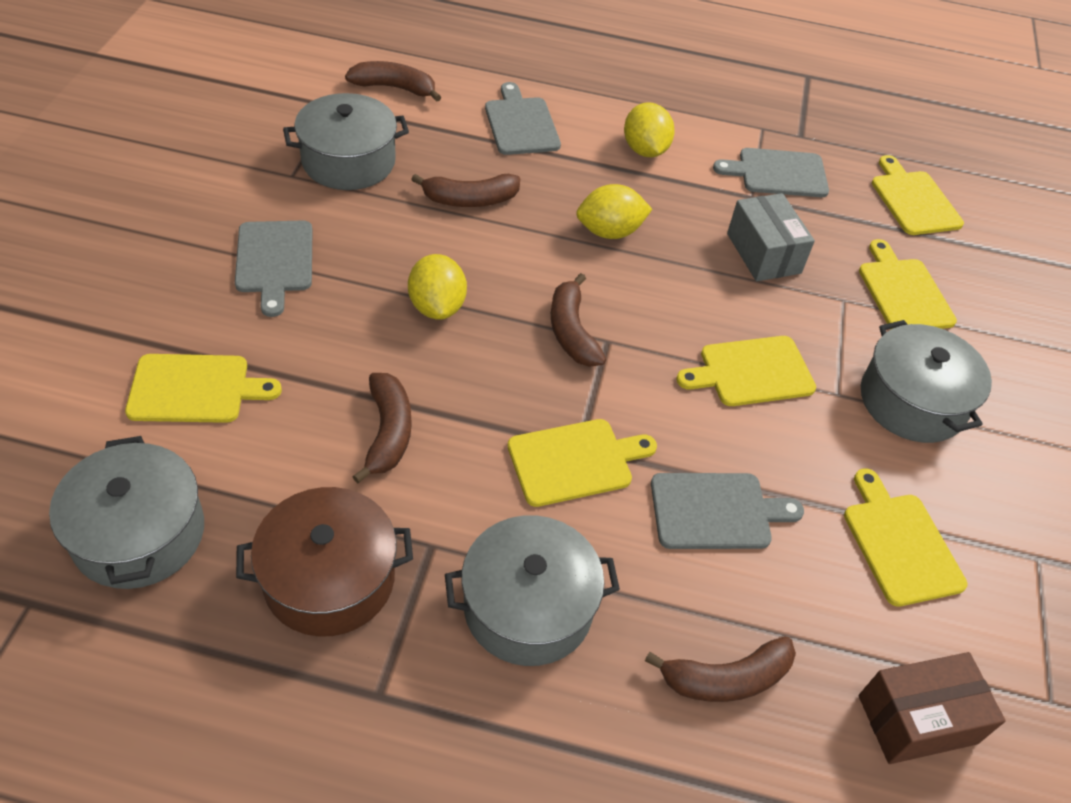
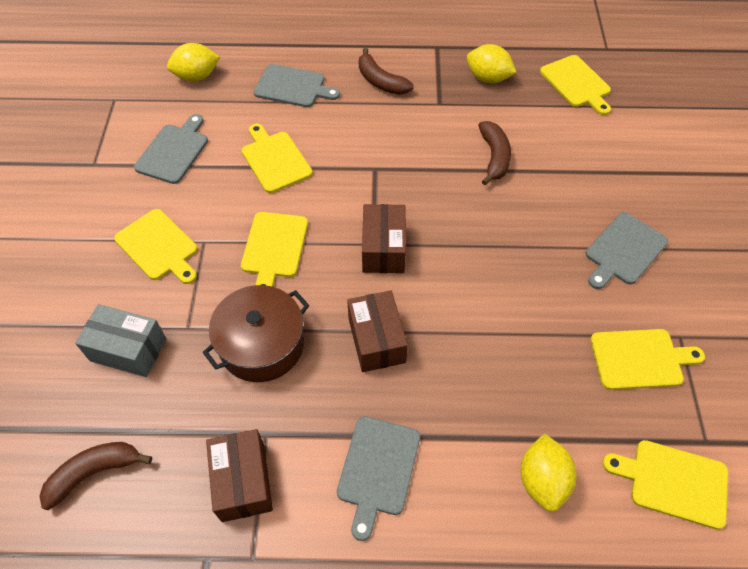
brown banana: 5 -> 3
brown box: 1 -> 3
grey pot: 4 -> 0

